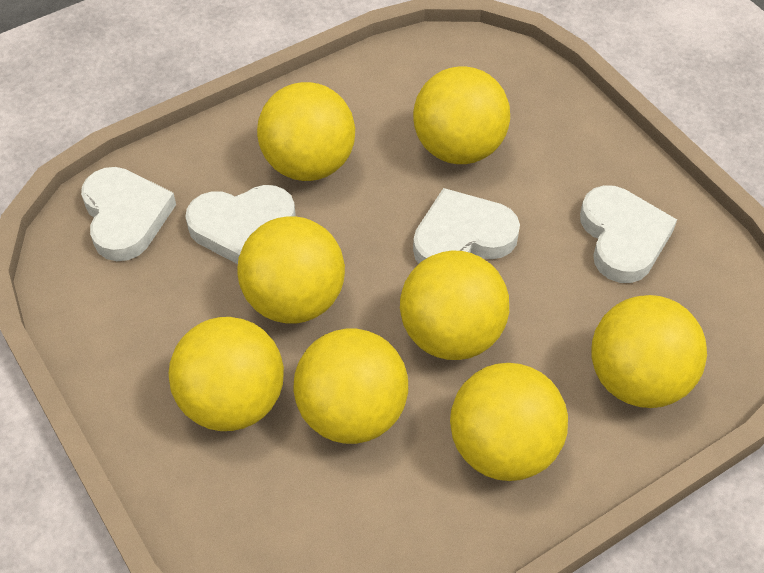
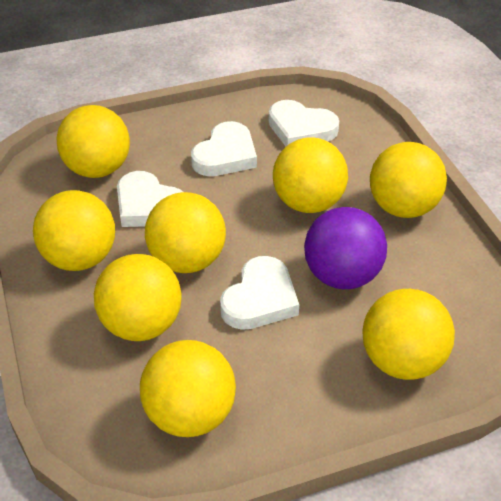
purple ball: 0 -> 1

